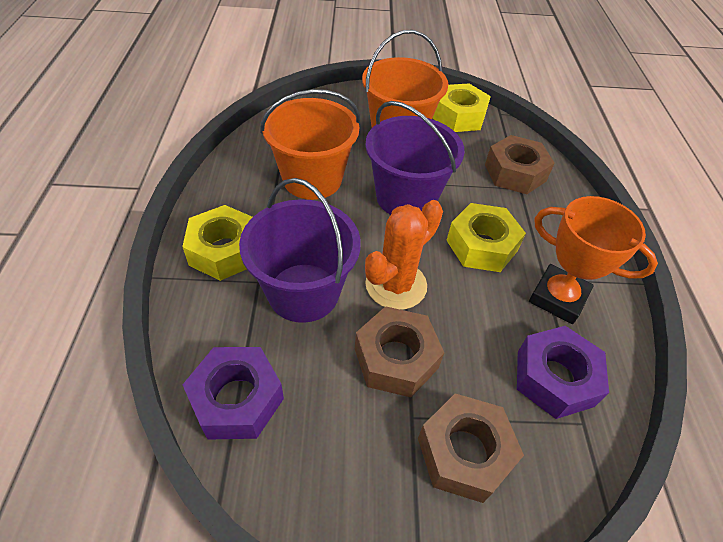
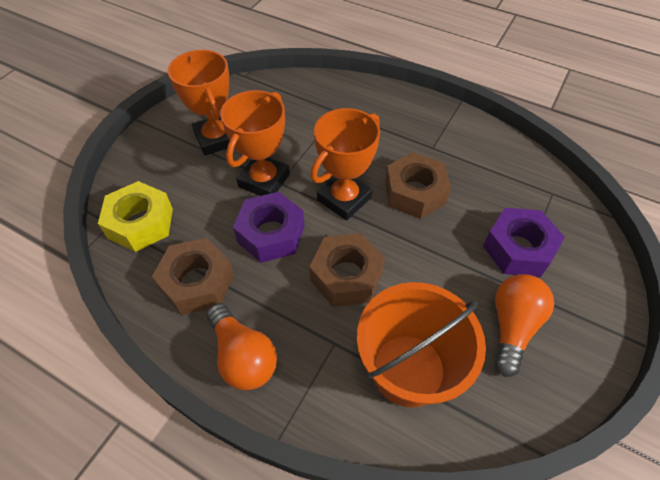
orange bucket: 2 -> 1
orange cactus: 1 -> 0
orange light bulb: 0 -> 2
orange trophy: 1 -> 3
purple bucket: 2 -> 0
yellow nut: 3 -> 1

